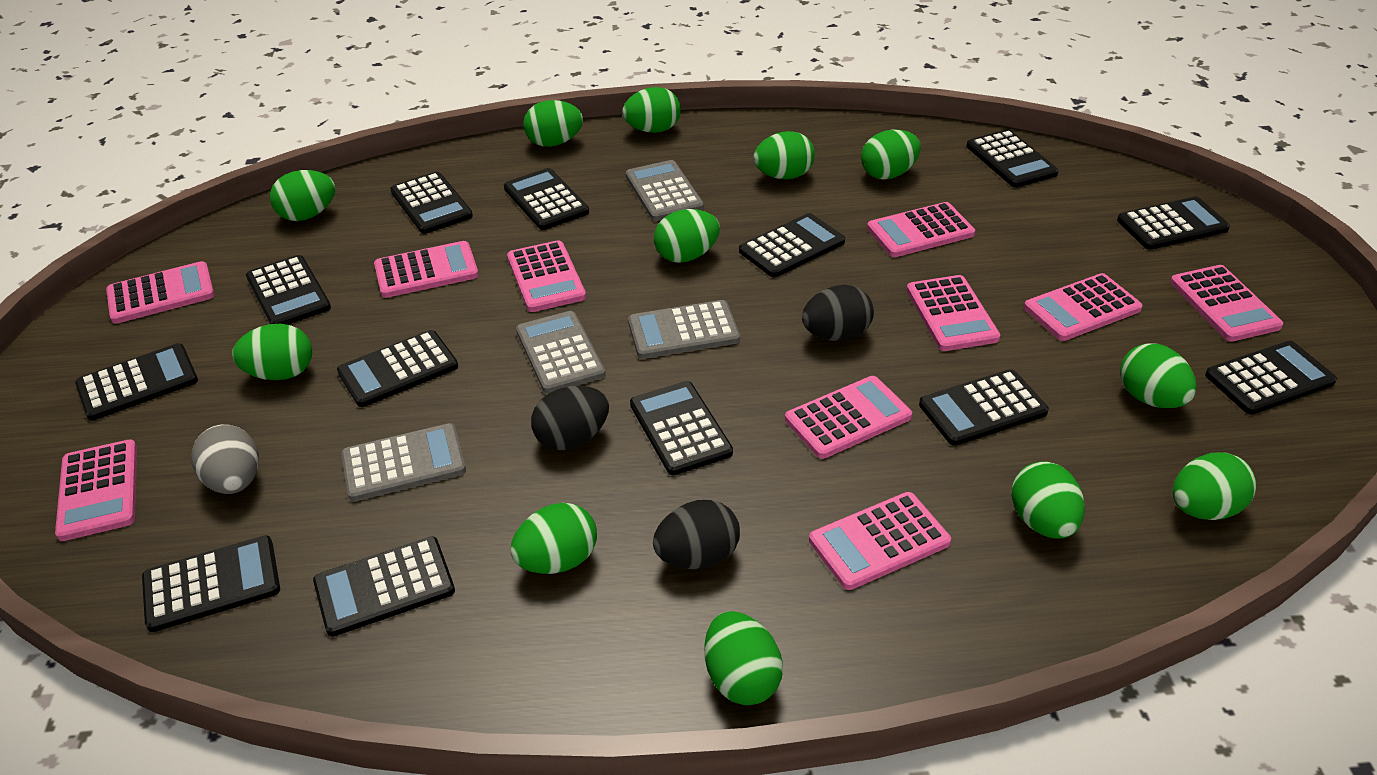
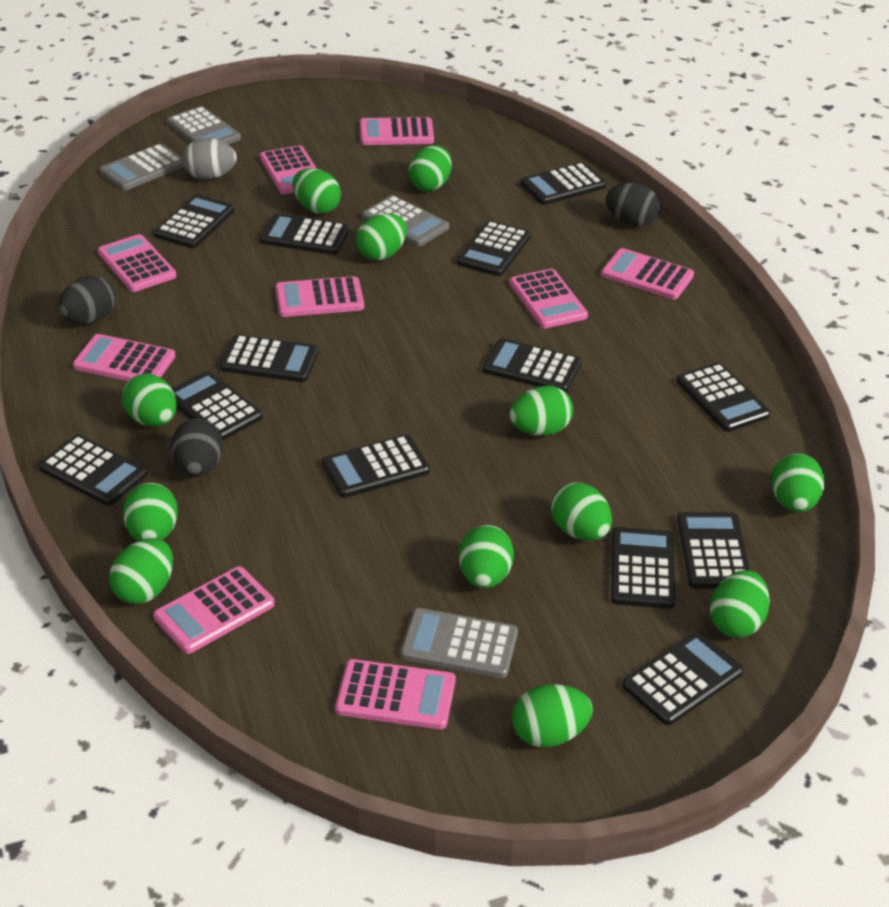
pink calculator: 10 -> 9

